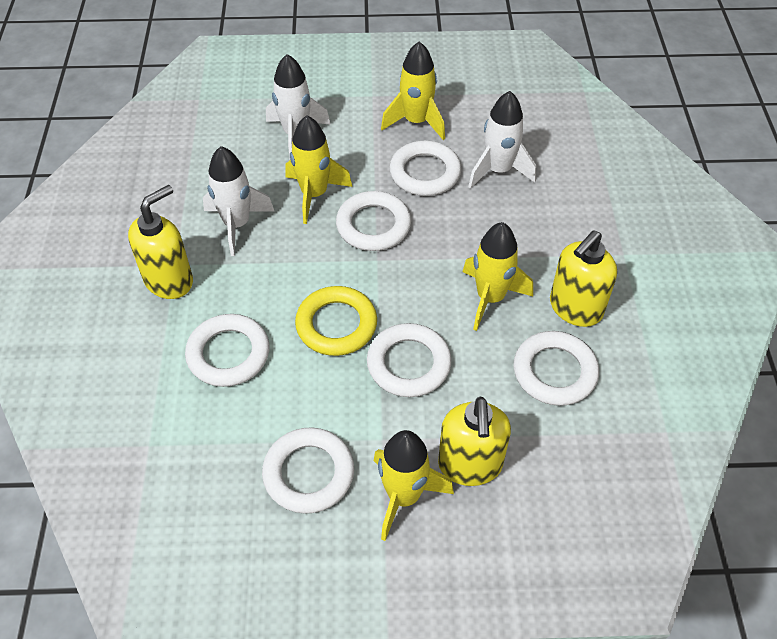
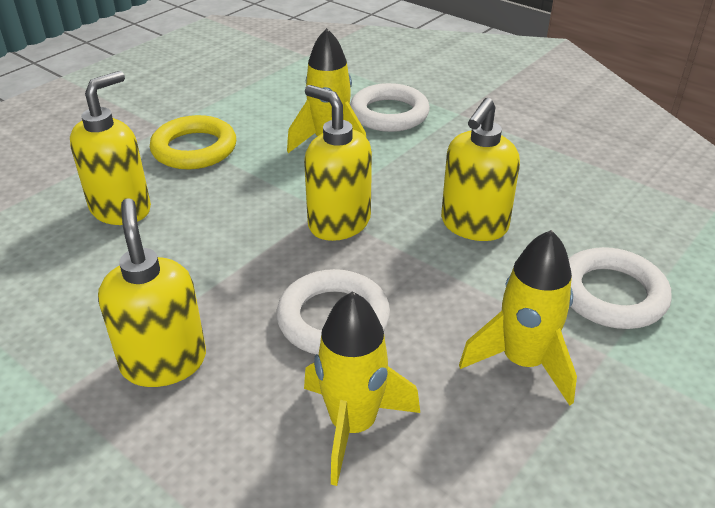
white ring: 6 -> 3
white rocket: 3 -> 0
yellow rocket: 4 -> 3
yellow soap dispenser: 3 -> 4

